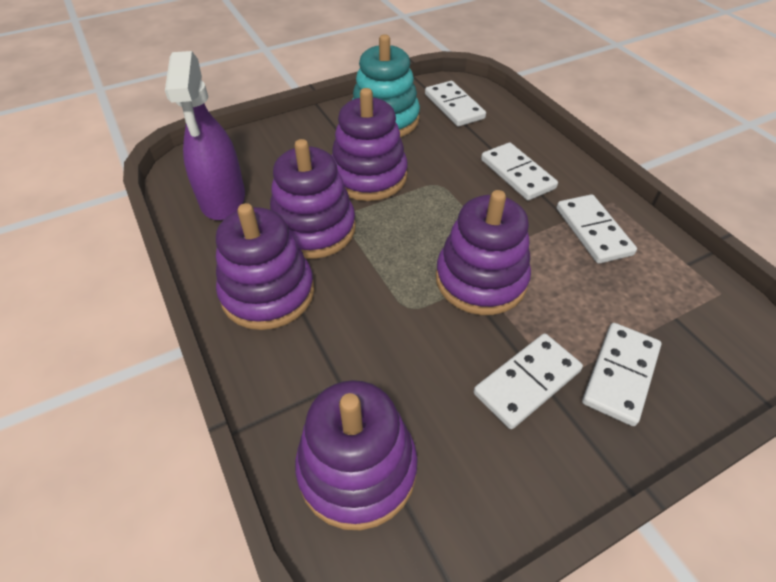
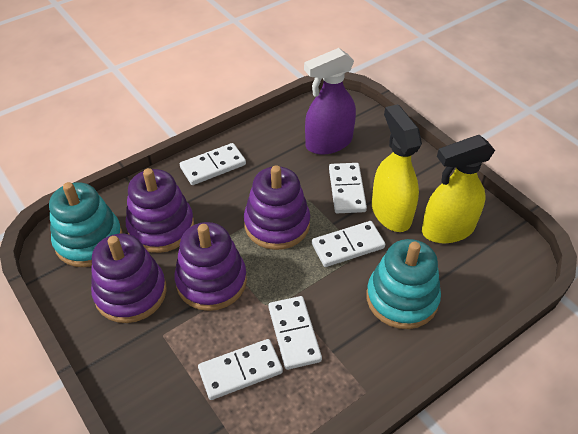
purple stacking toy: 5 -> 4
turquoise stacking toy: 1 -> 2
yellow spray bottle: 0 -> 2

